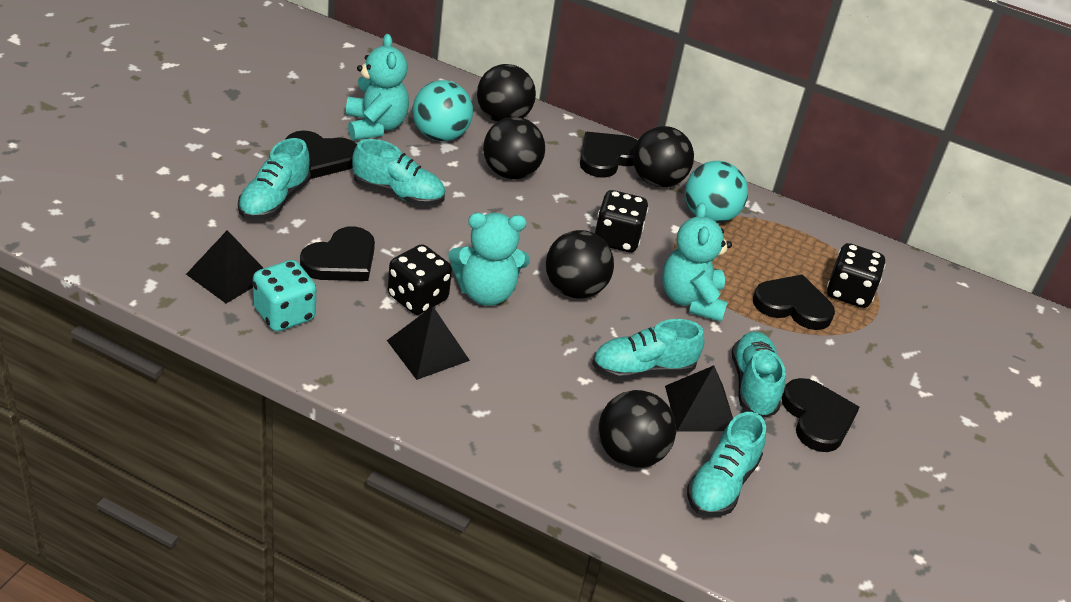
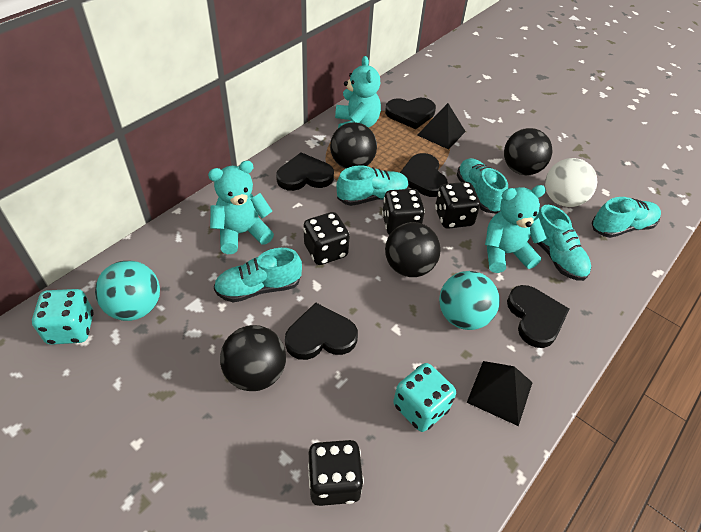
black ball: 5 -> 4
black dice: 3 -> 4
black pyramid: 3 -> 2
turquoise dice: 1 -> 2
white ball: 0 -> 1

